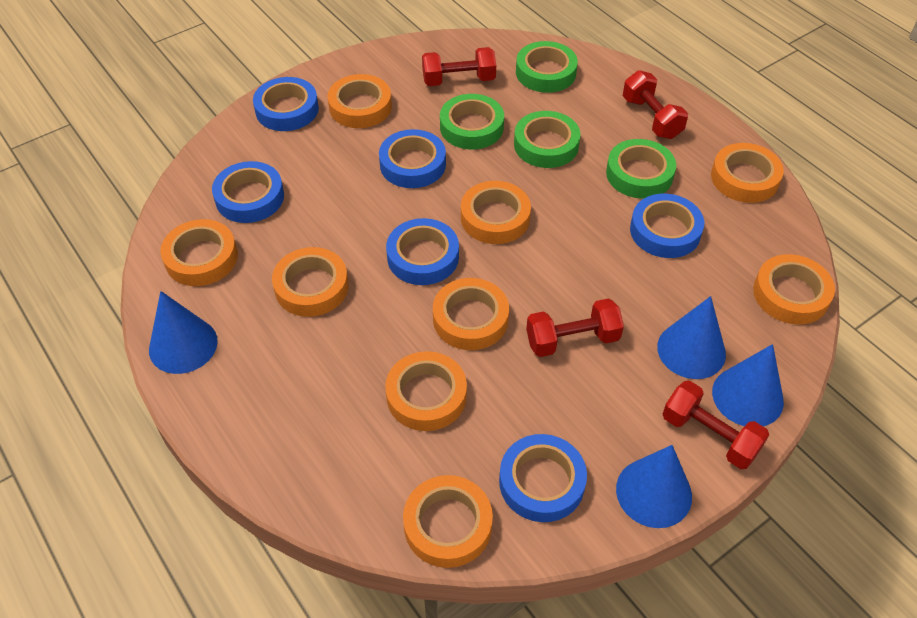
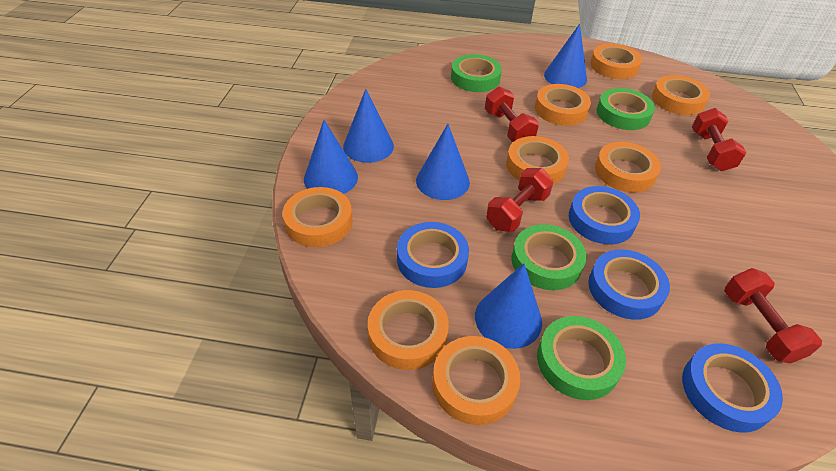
blue cone: 4 -> 5
blue tape: 6 -> 4
orange tape: 9 -> 8

